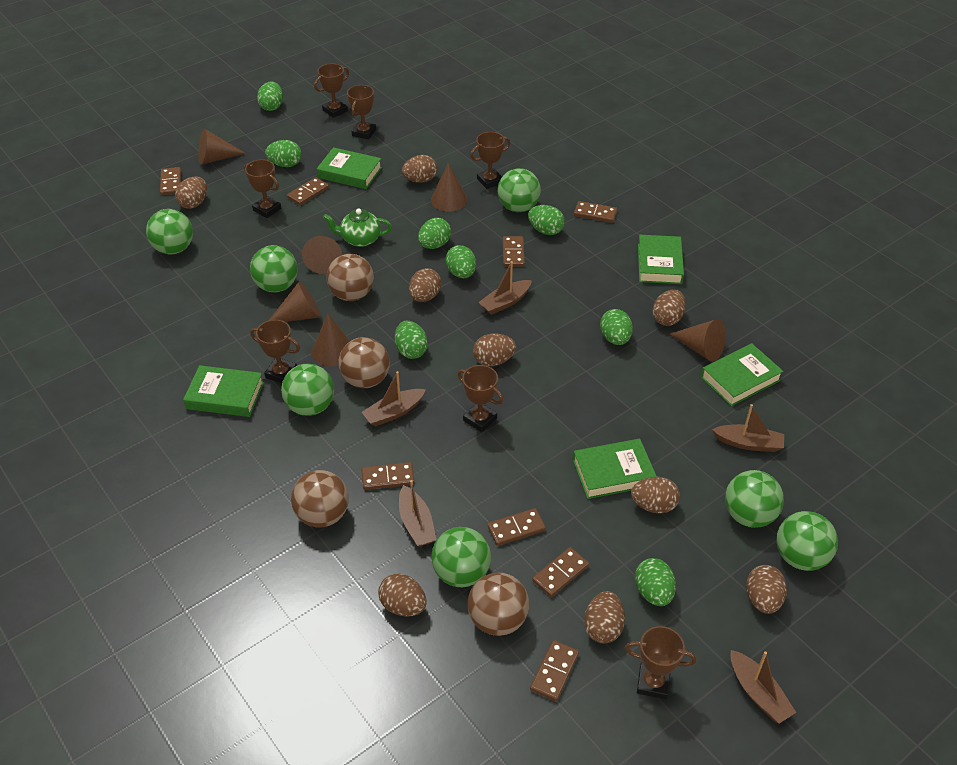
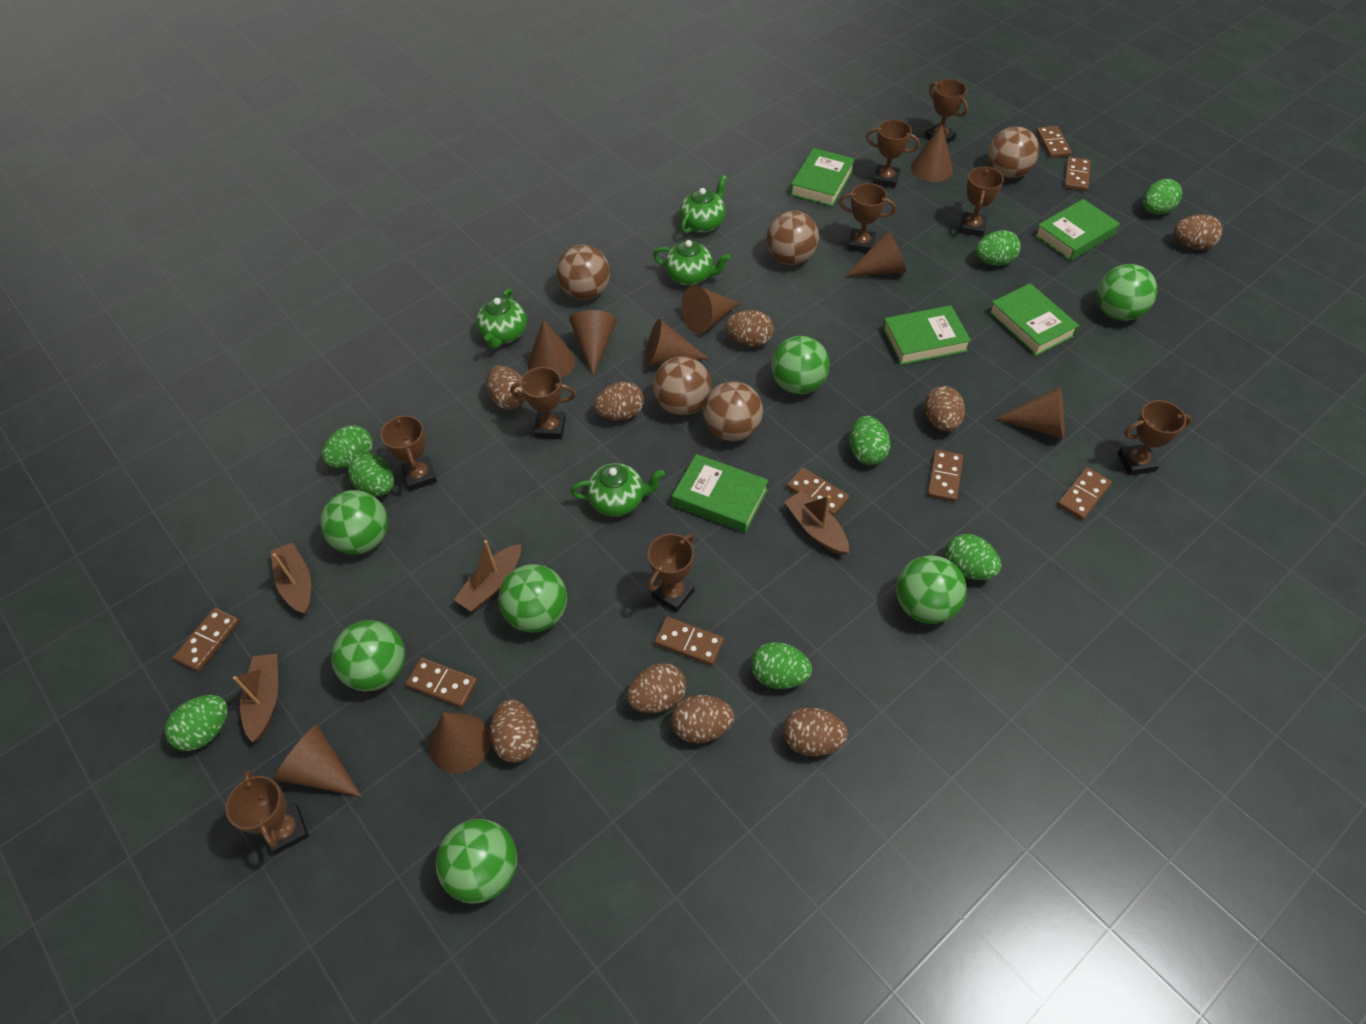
brown ball: 4 -> 5
brown boat: 5 -> 4
brown cone: 6 -> 9
brown trophy: 7 -> 9
green teapot: 1 -> 4

